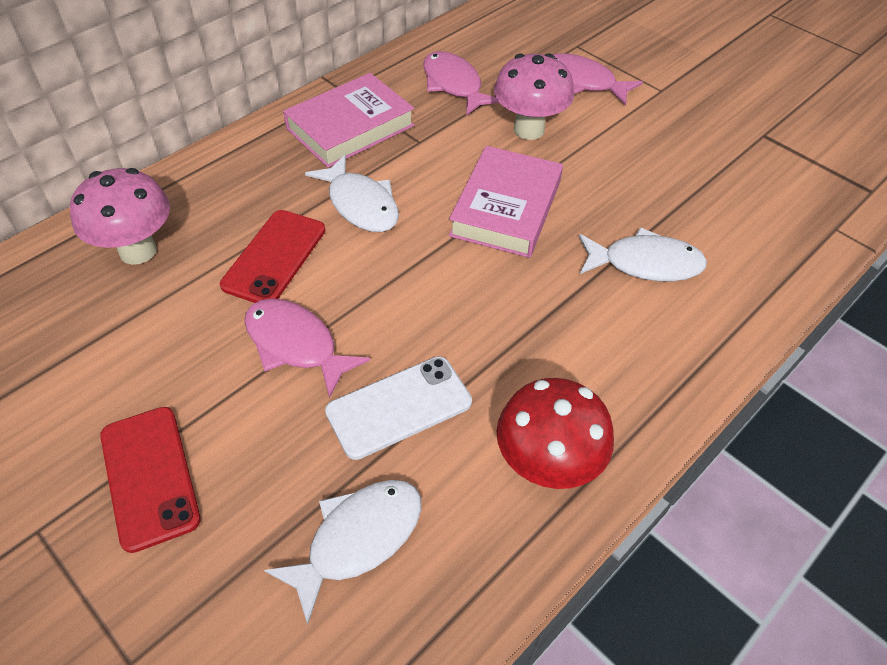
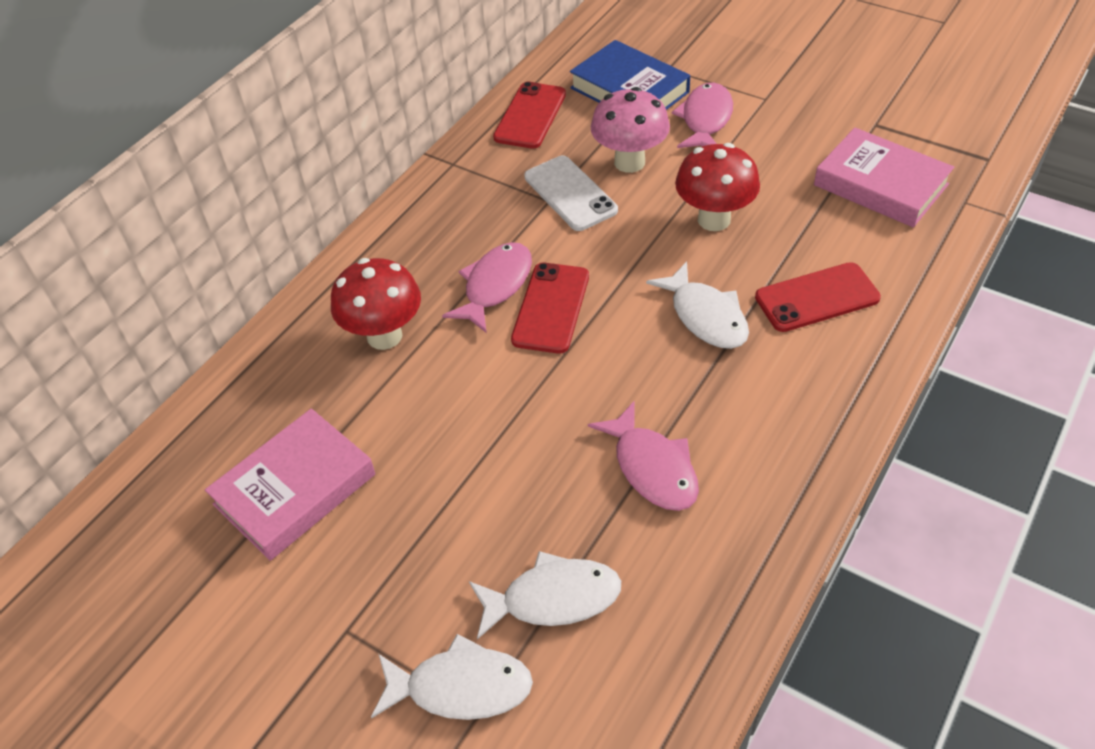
blue book: 0 -> 1
pink mushroom: 2 -> 1
red mushroom: 1 -> 2
red phone: 2 -> 3

